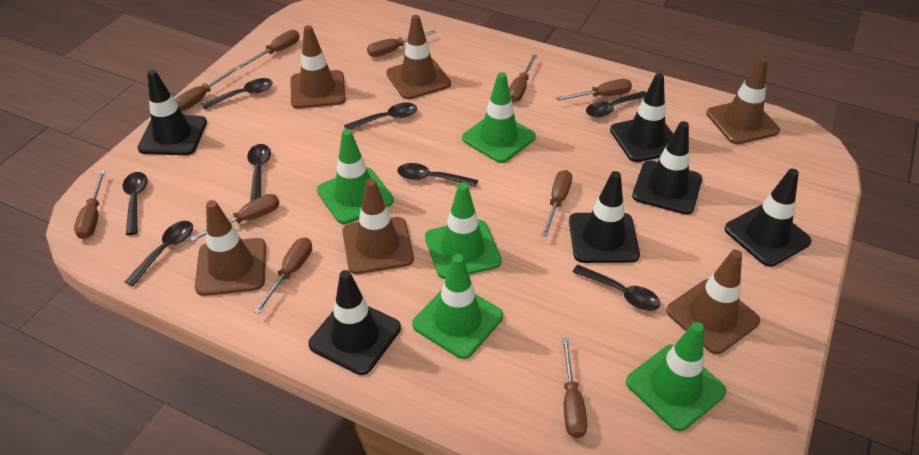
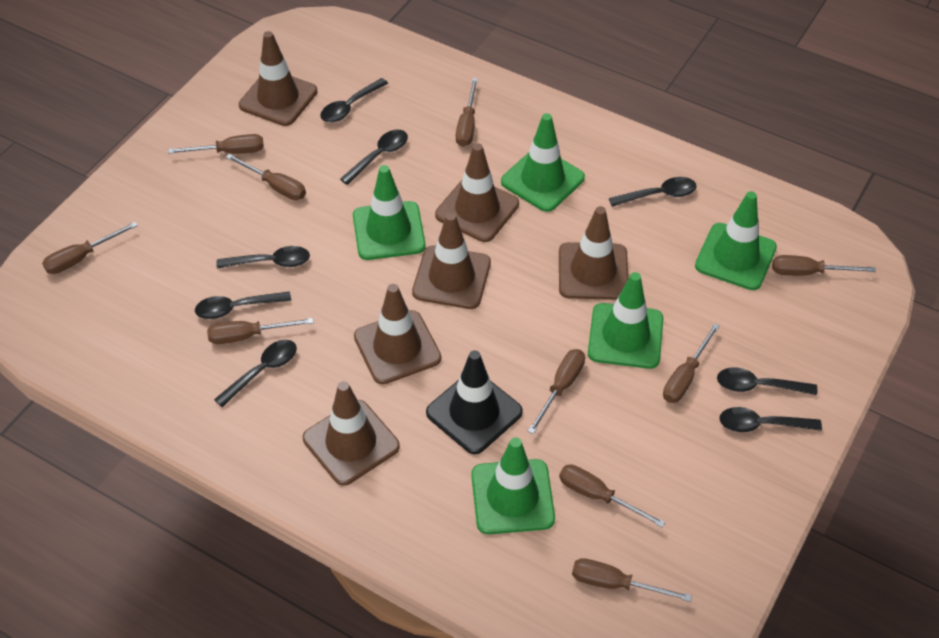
black traffic cone: 6 -> 1

